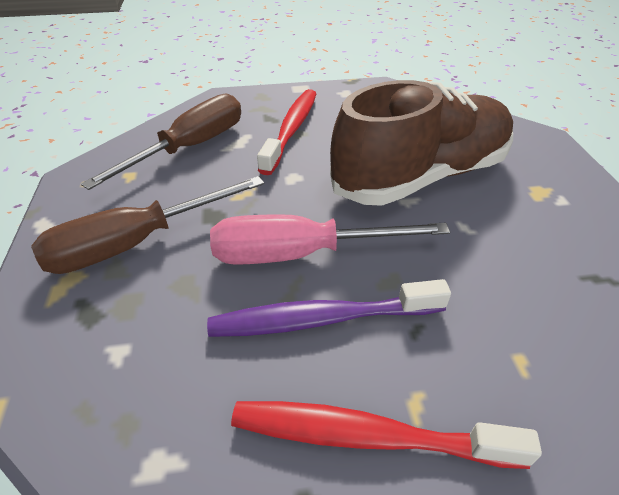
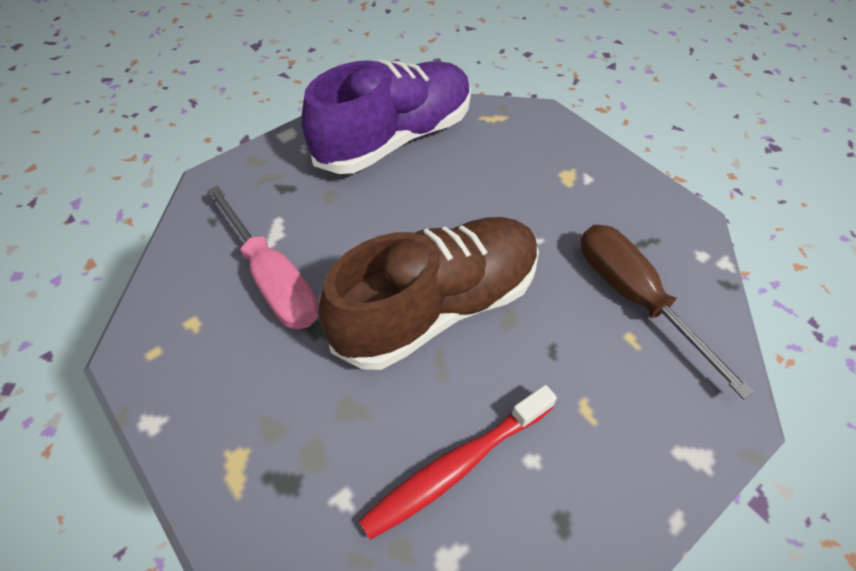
brown screwdriver: 2 -> 1
purple shoe: 0 -> 1
purple toothbrush: 1 -> 0
red toothbrush: 2 -> 1

